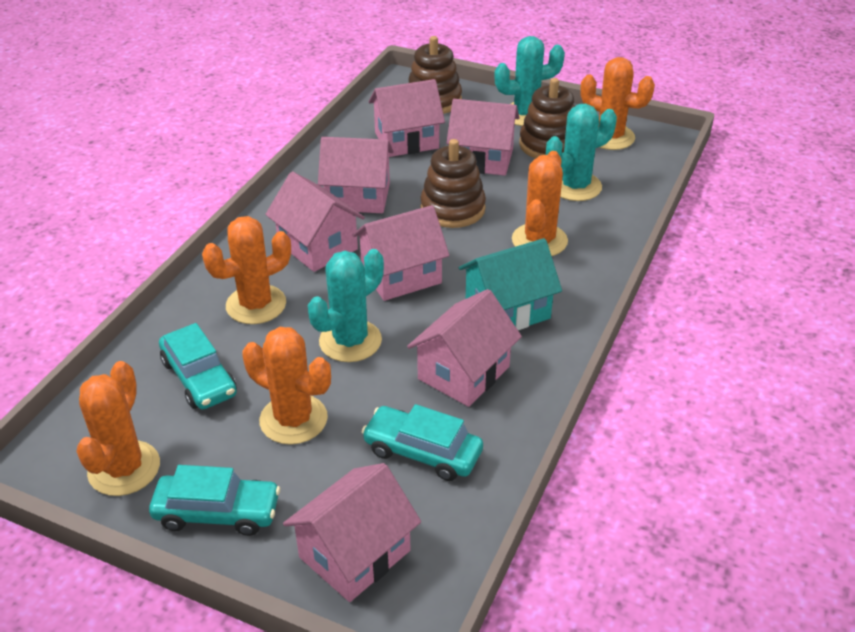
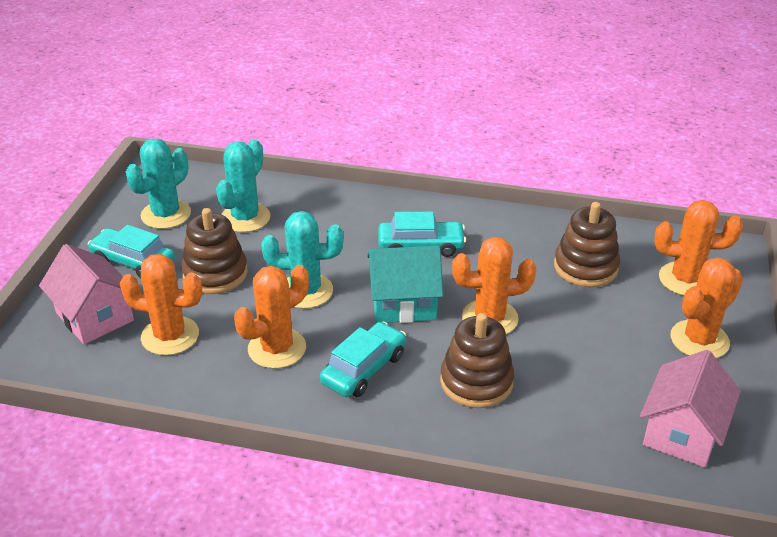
pink house: 7 -> 2

